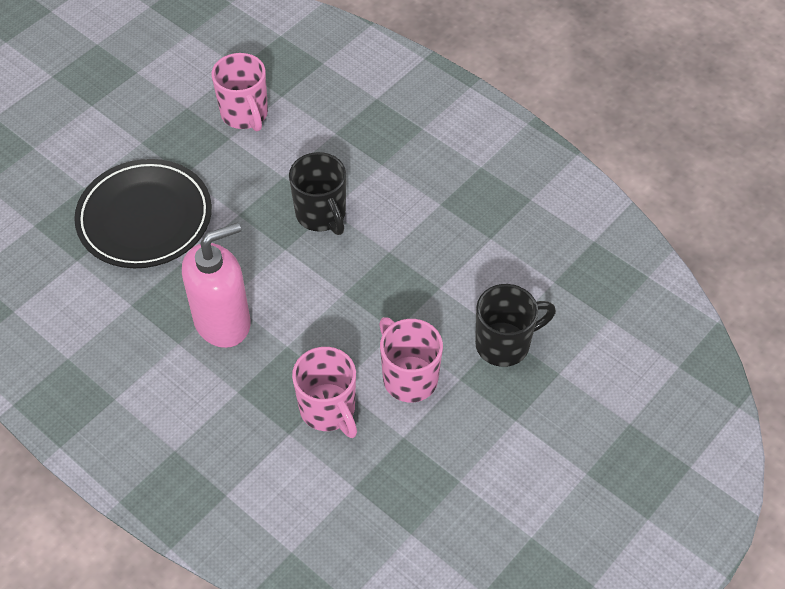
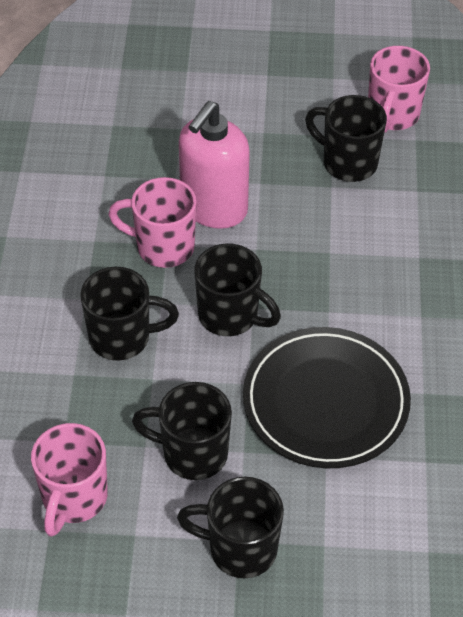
black mug: 2 -> 5

